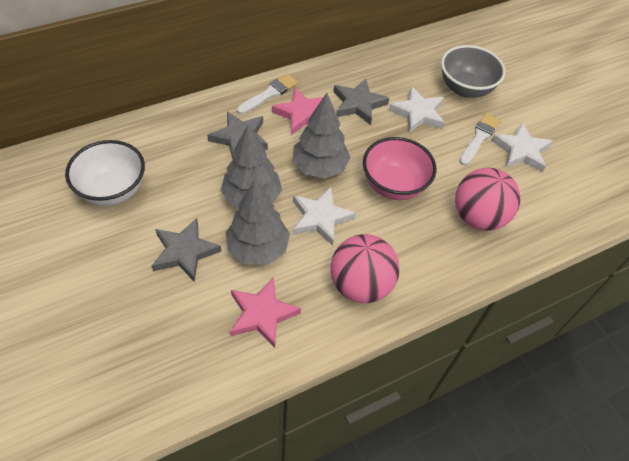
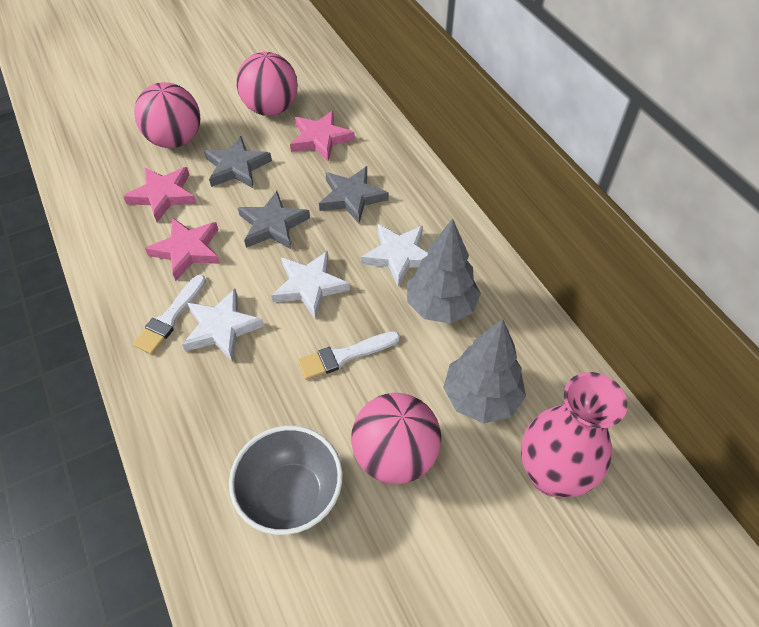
grey tree: 3 -> 2
pink ball: 2 -> 3
pink bowl: 1 -> 0
pink star: 2 -> 3
pink vase: 0 -> 1
white bowl: 1 -> 0

